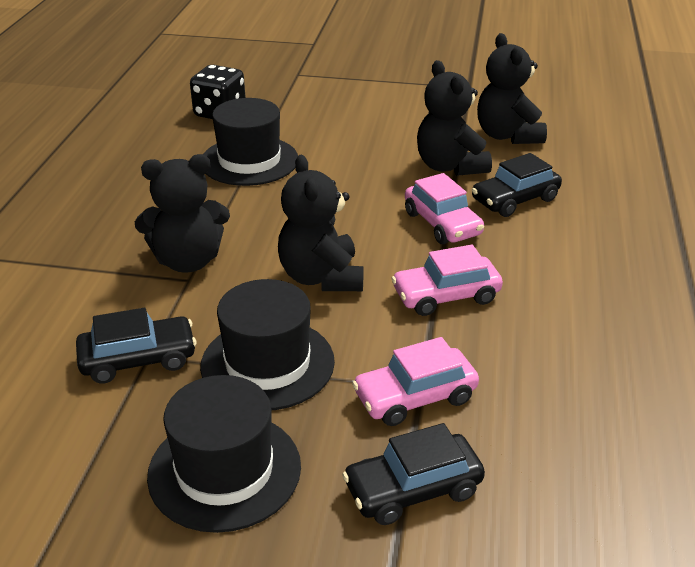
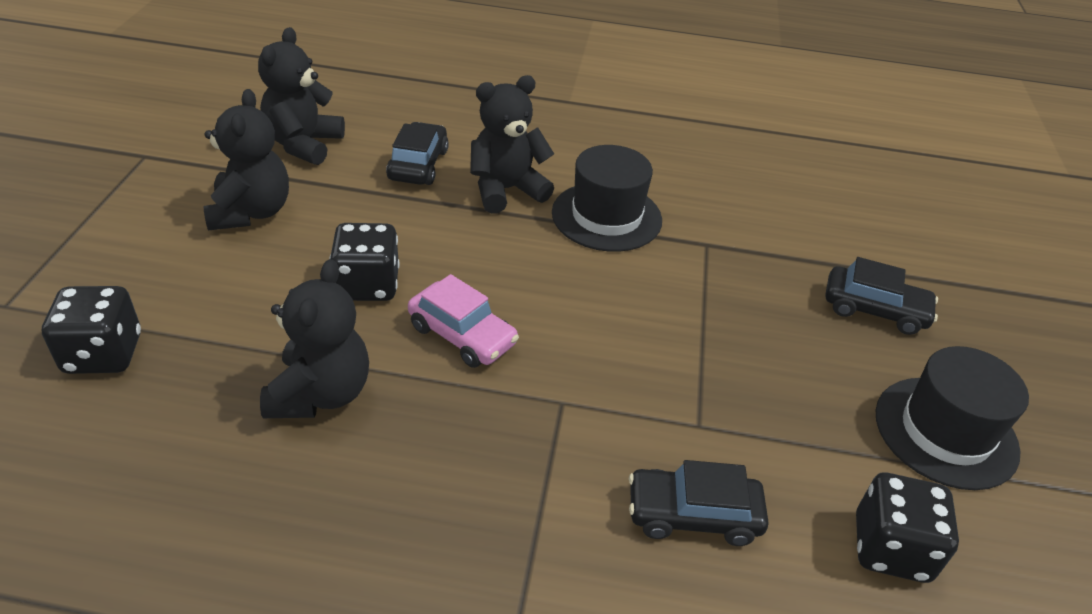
black dice: 1 -> 3
black hat: 3 -> 2
pink car: 3 -> 1

